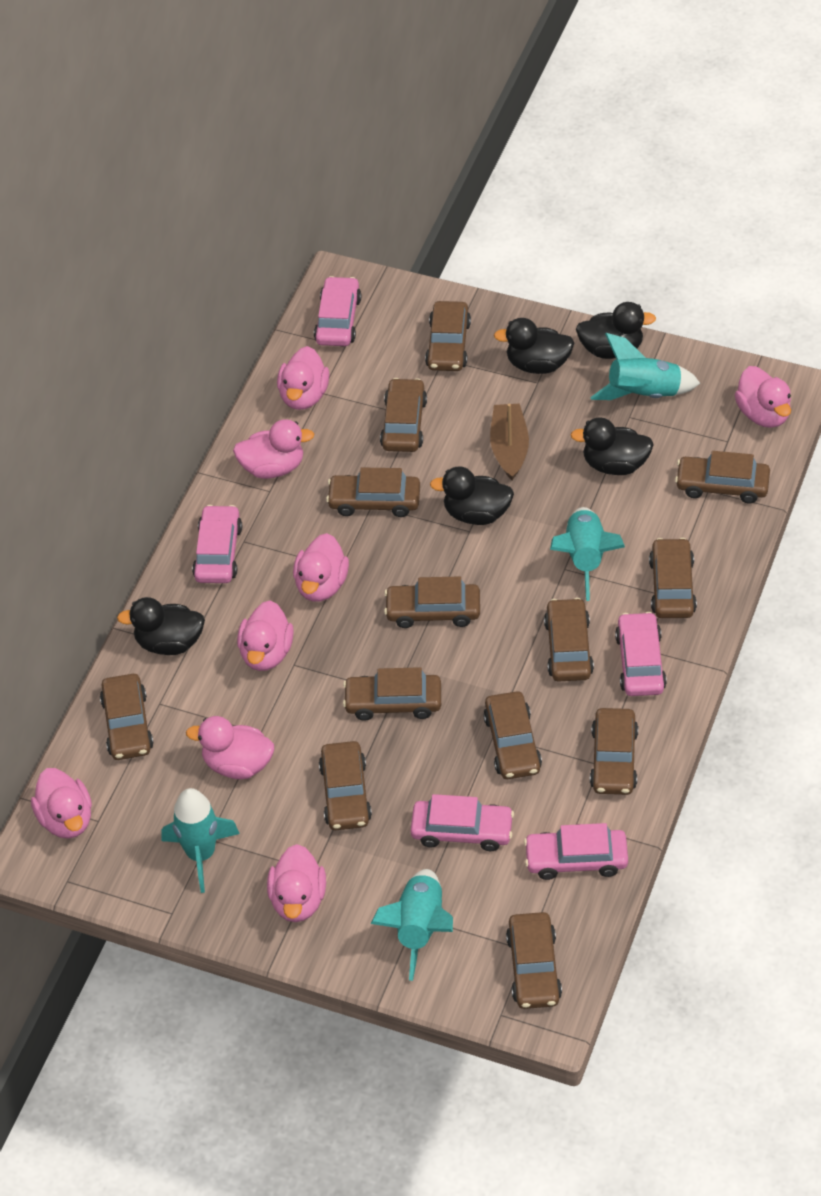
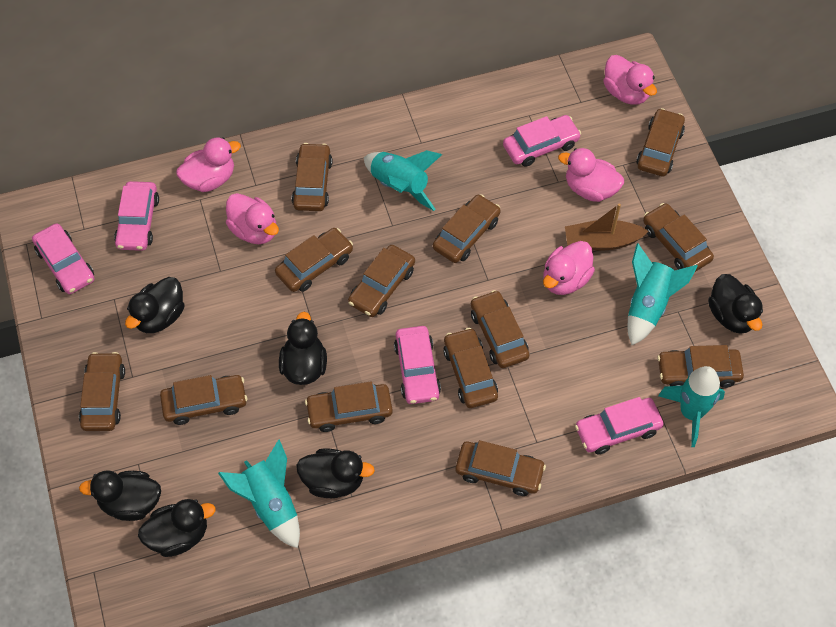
black duck: 5 -> 6
pink duck: 8 -> 5

